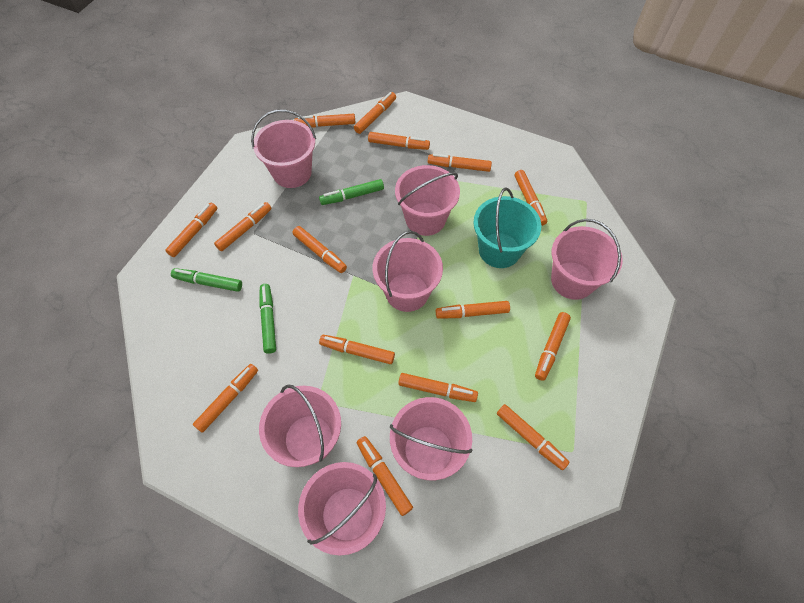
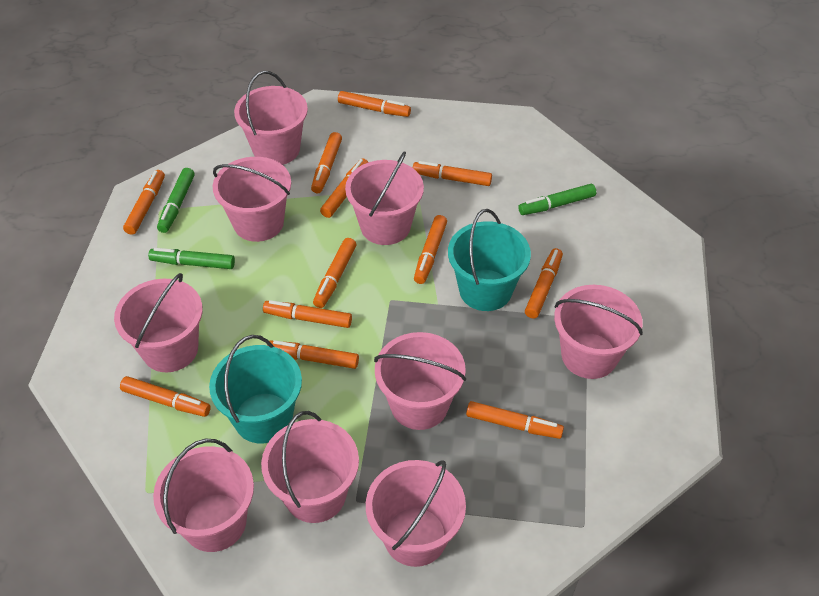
orange marker: 15 -> 12
pink bucket: 7 -> 9
turquoise bucket: 1 -> 2

